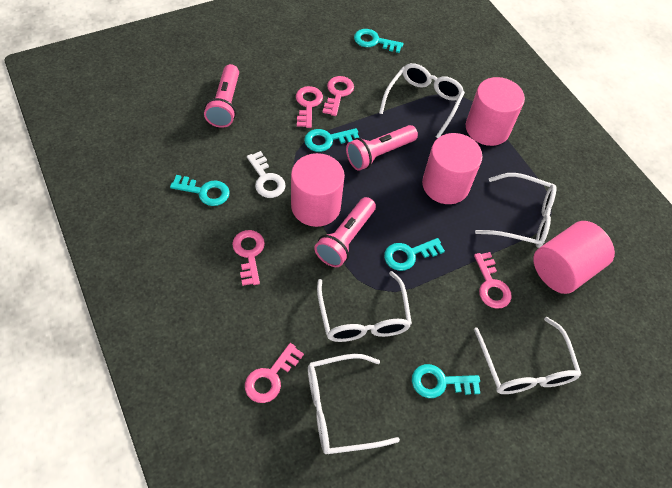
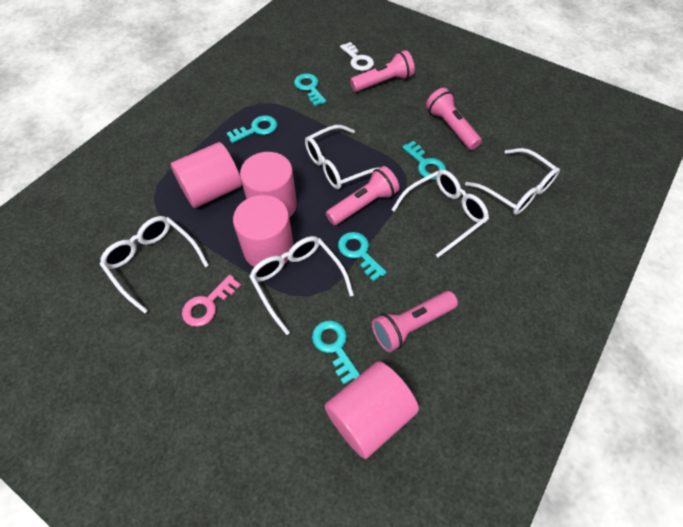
pink flashlight: 3 -> 4
pink key: 5 -> 1

